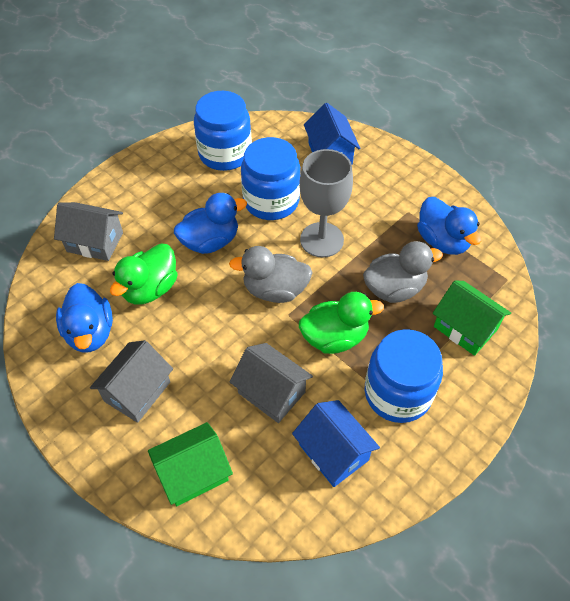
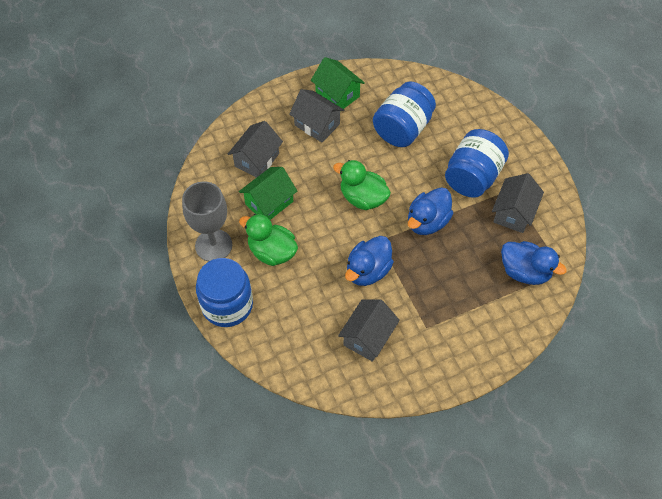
blue house: 2 -> 0
grey duck: 2 -> 0
grey house: 3 -> 4

